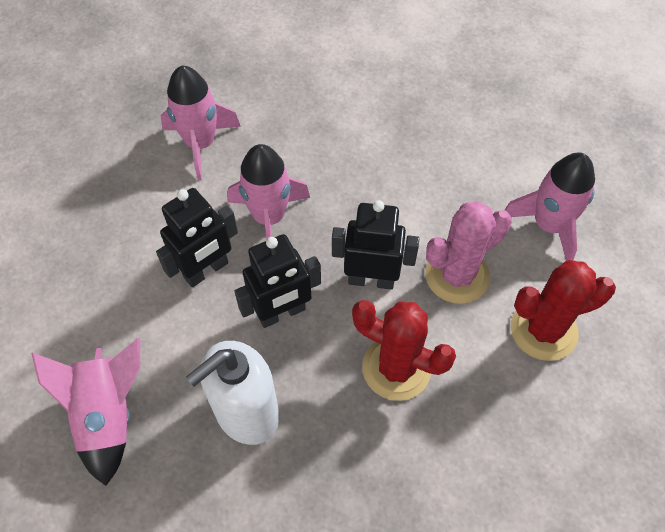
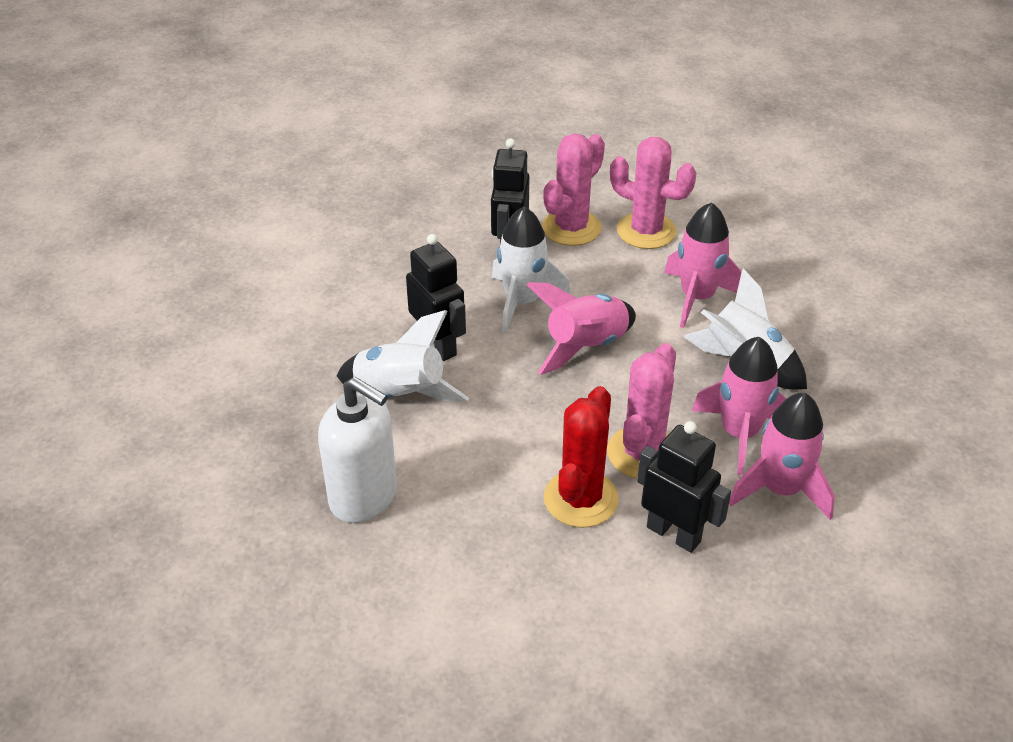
pink cactus: 1 -> 3
red cactus: 2 -> 1
white rocket: 0 -> 3

